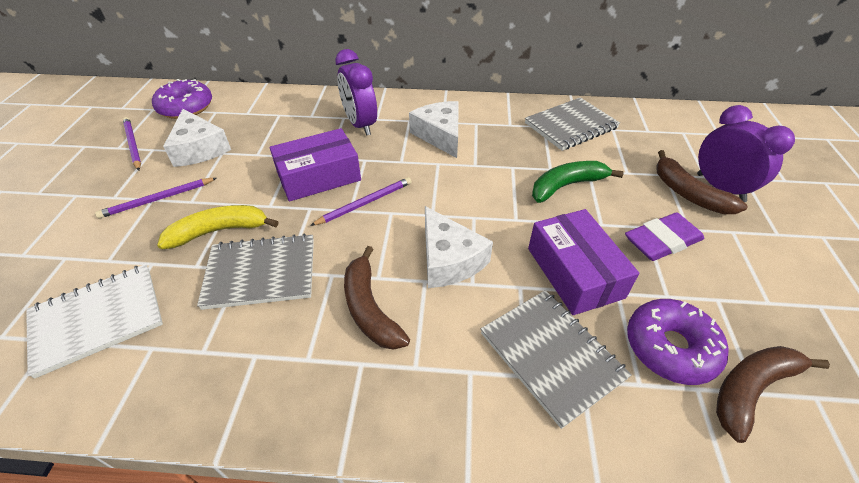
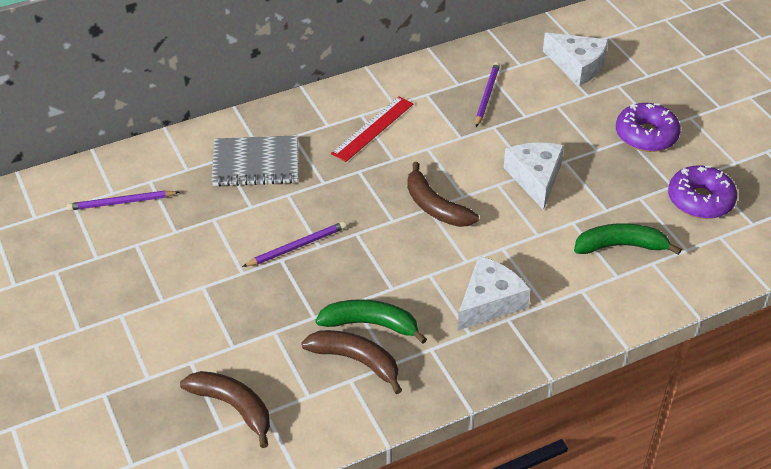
green banana: 1 -> 2
grey notebook: 3 -> 1
purple box: 2 -> 0
purple clock: 2 -> 0
purple eraser: 1 -> 0
red ruler: 0 -> 1
white notebook: 1 -> 0
yellow banana: 1 -> 0

